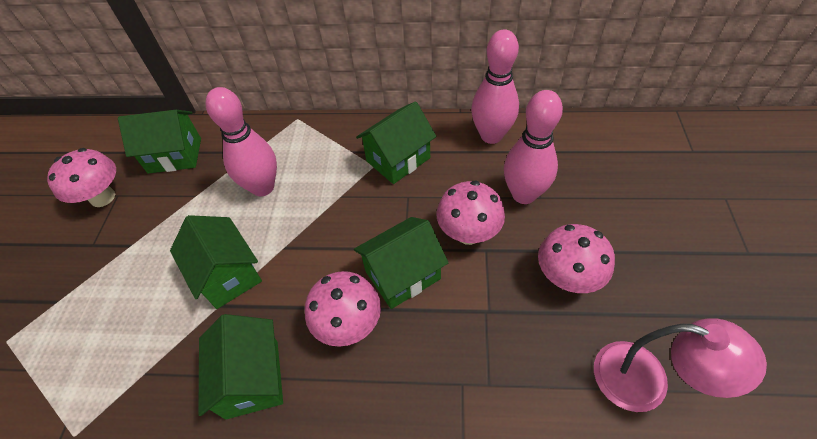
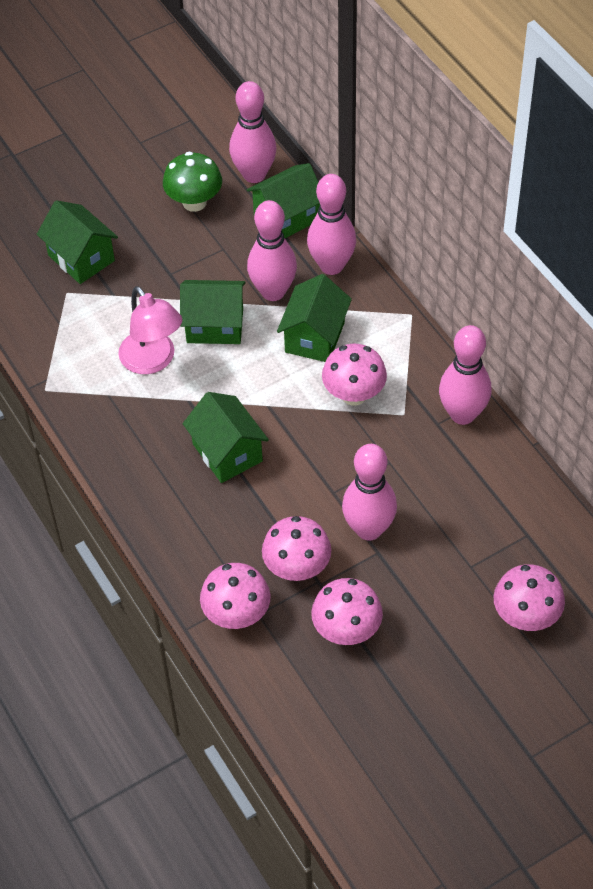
green mushroom: 0 -> 1
pink bowling pin: 3 -> 5
pink mushroom: 4 -> 5

